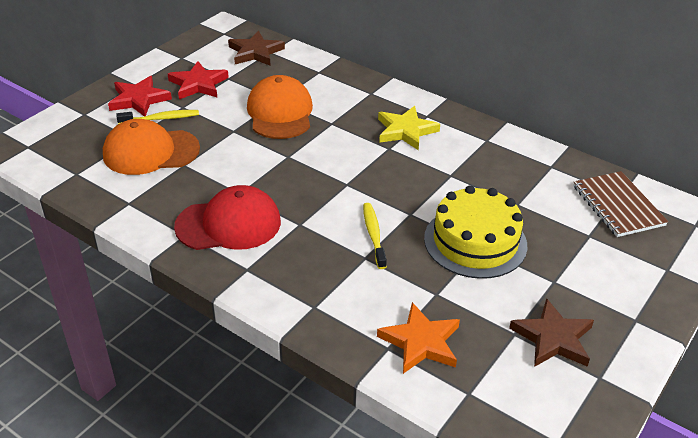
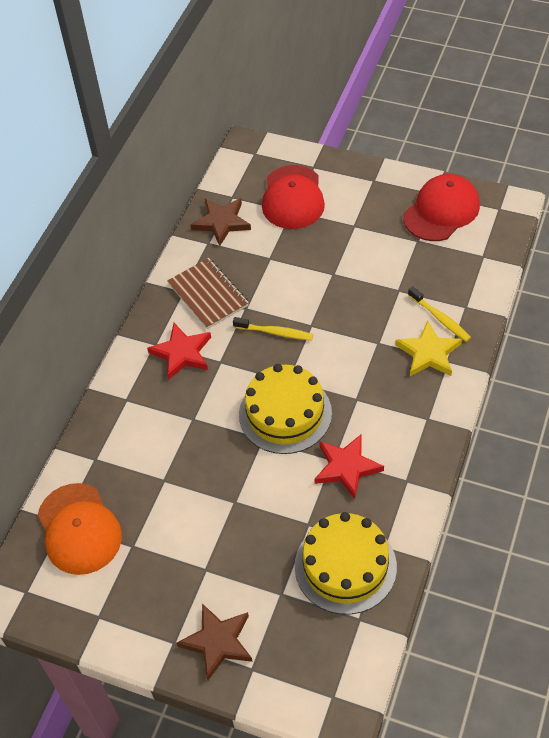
orange cap: 2 -> 1
orange star: 1 -> 0
red cap: 1 -> 2
yellow cake: 1 -> 2

